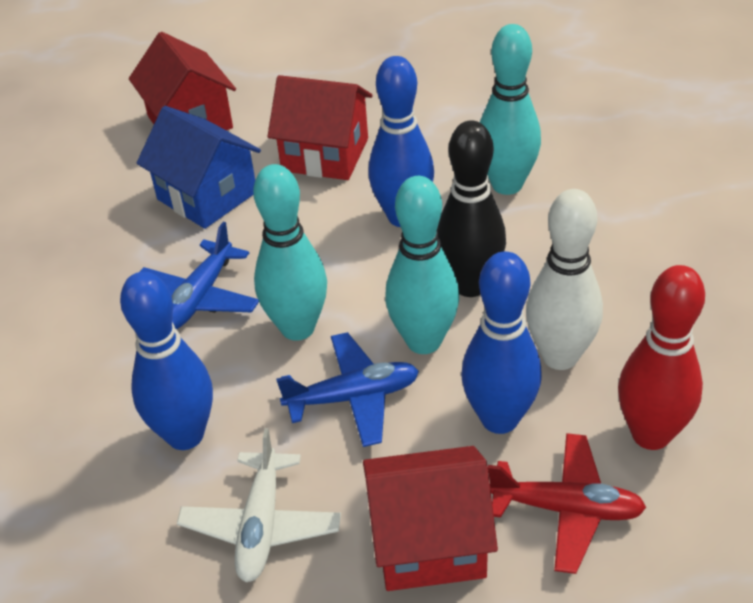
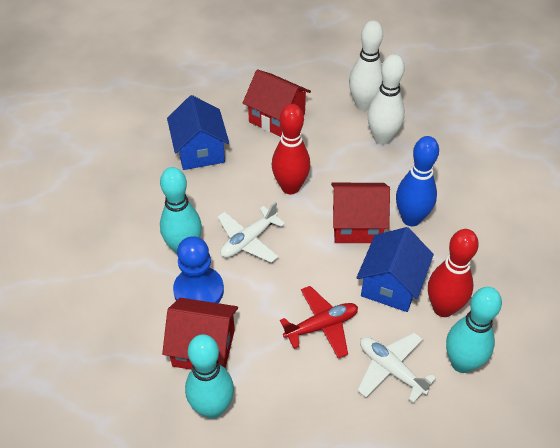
black bowling pin: 1 -> 0
blue bowling pin: 3 -> 1
blue house: 1 -> 2
blue pawn: 0 -> 1
blue plane: 2 -> 0
red bowling pin: 1 -> 2
white bowling pin: 1 -> 2
white plane: 1 -> 2

